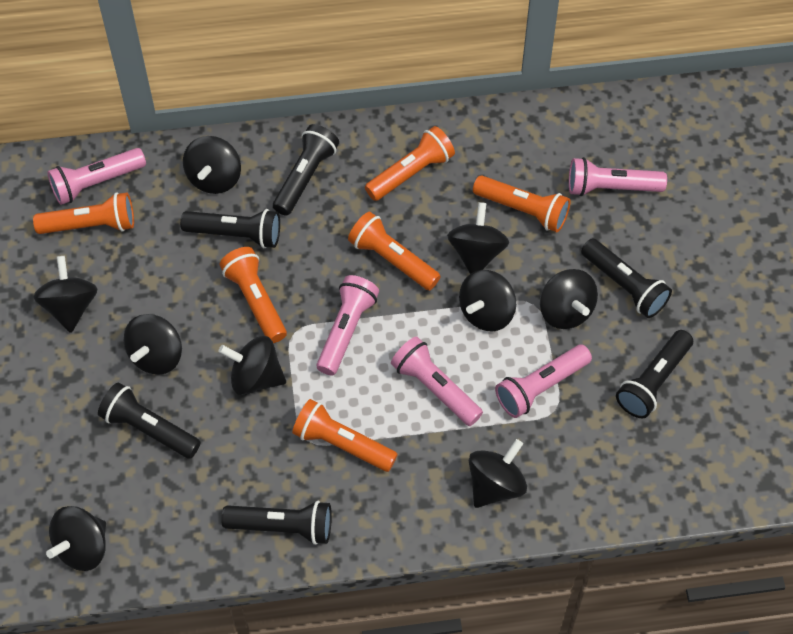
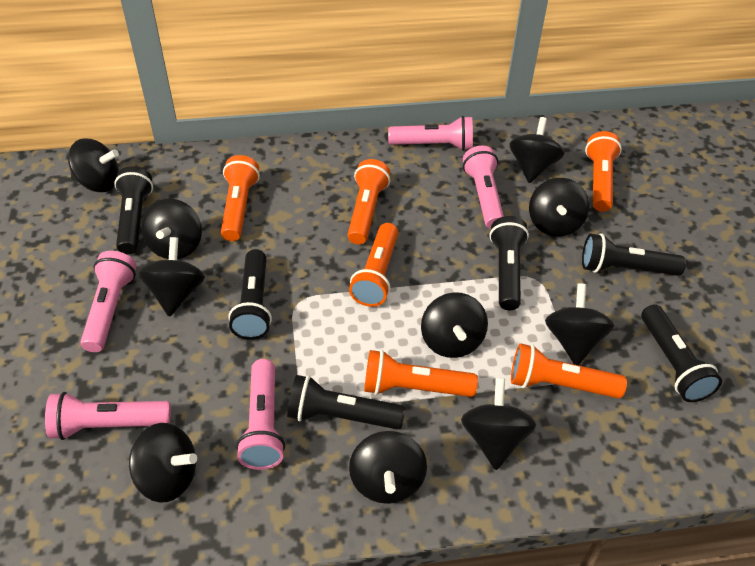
black spinning top: 9 -> 10

